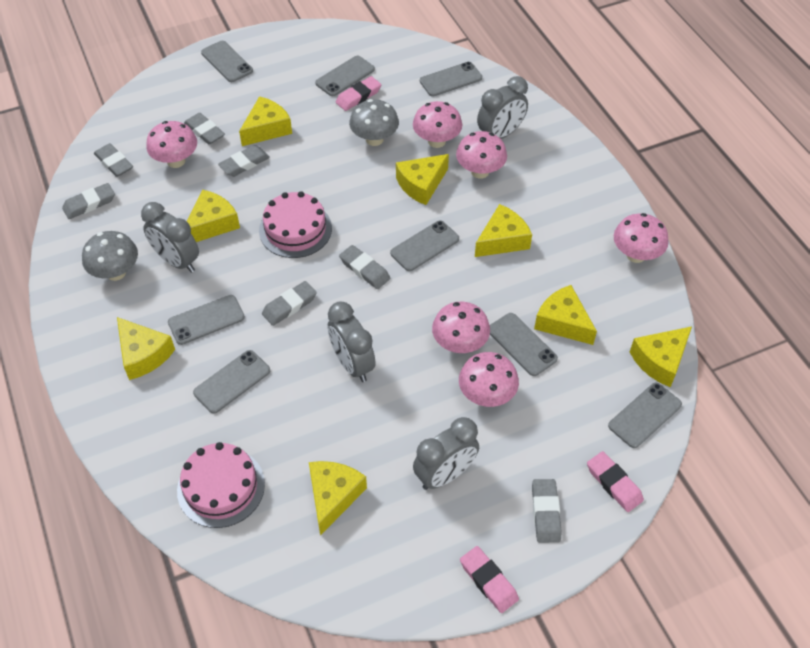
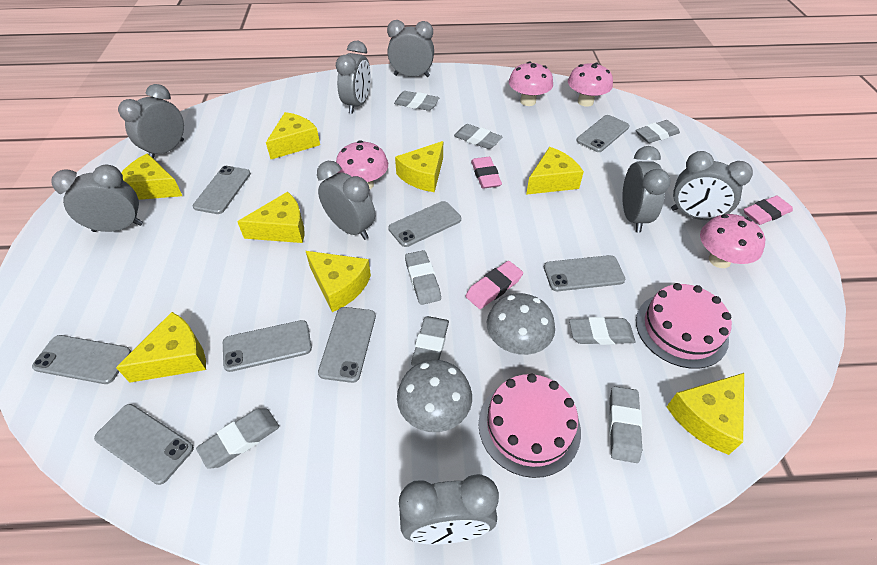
grey clock: 4 -> 8
grey eraser: 7 -> 8
pink mushroom: 6 -> 4

